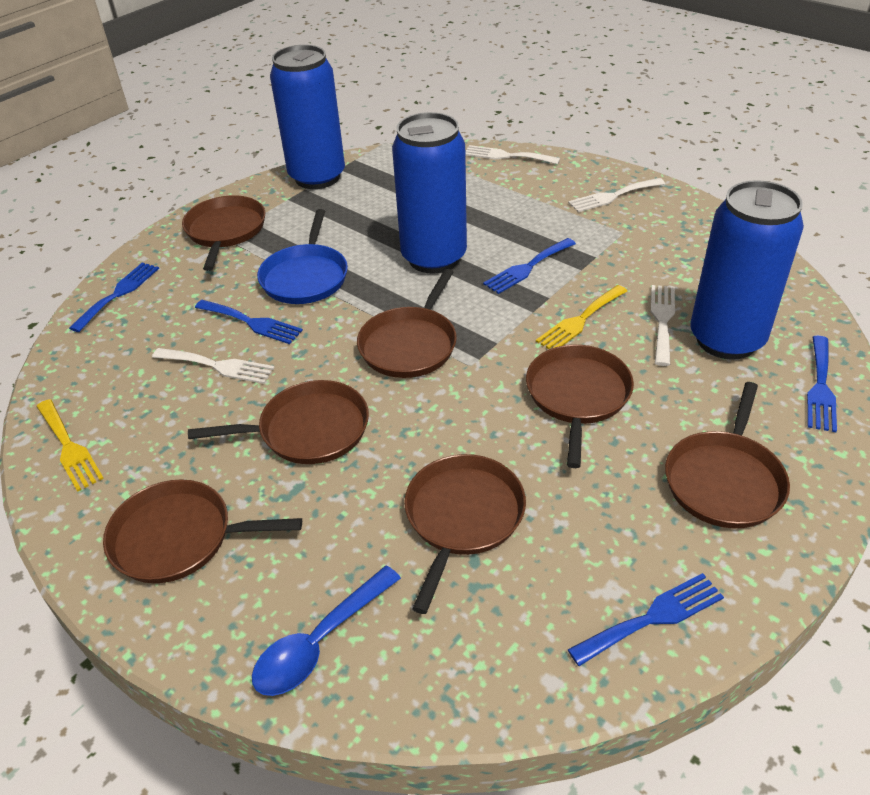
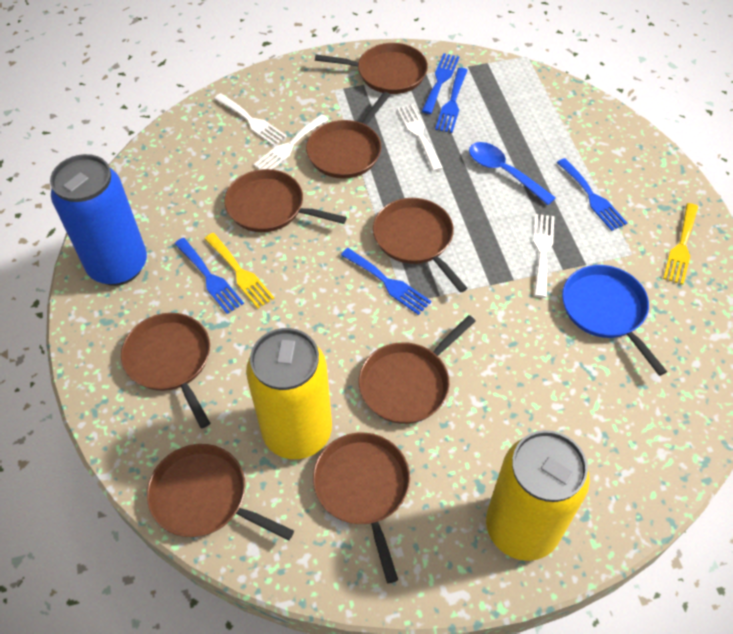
blue can: 3 -> 1
brown pan: 7 -> 8
yellow can: 0 -> 2

